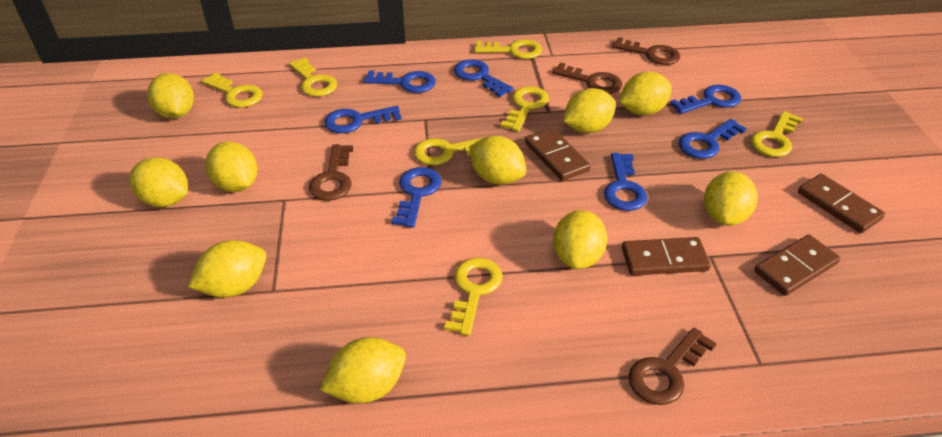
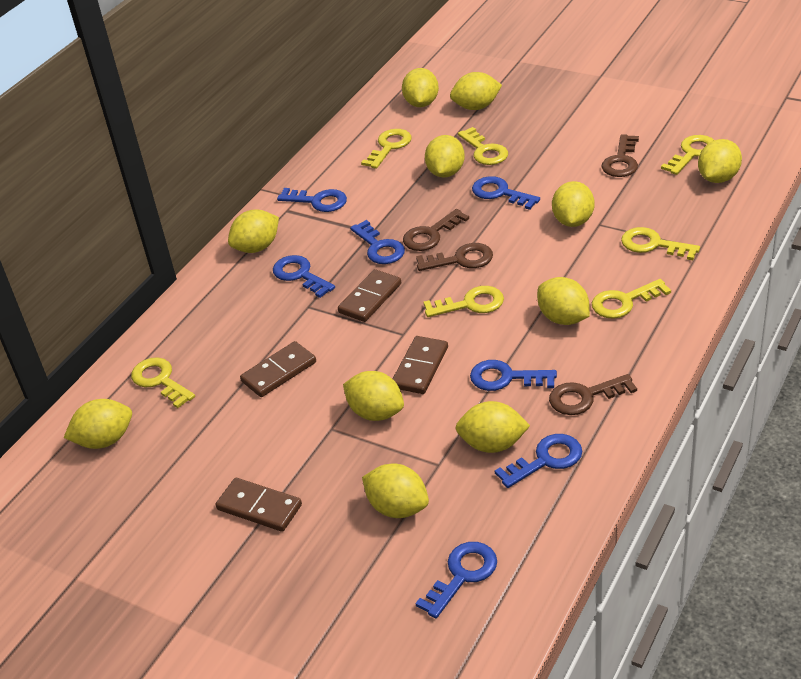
yellow lemon: 10 -> 11

